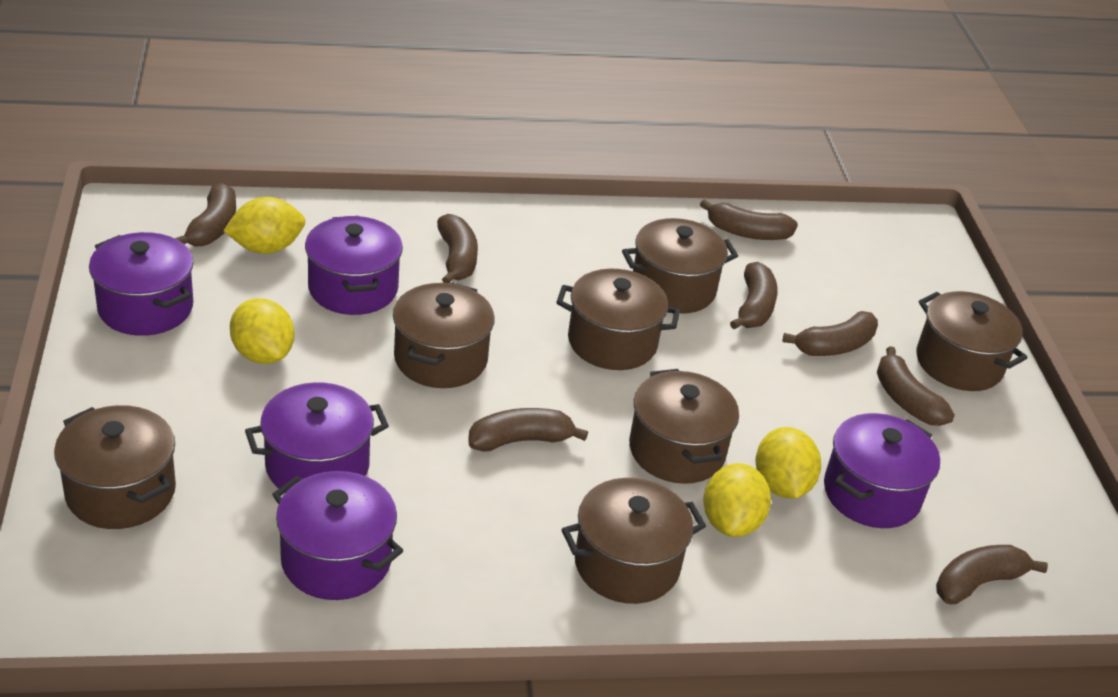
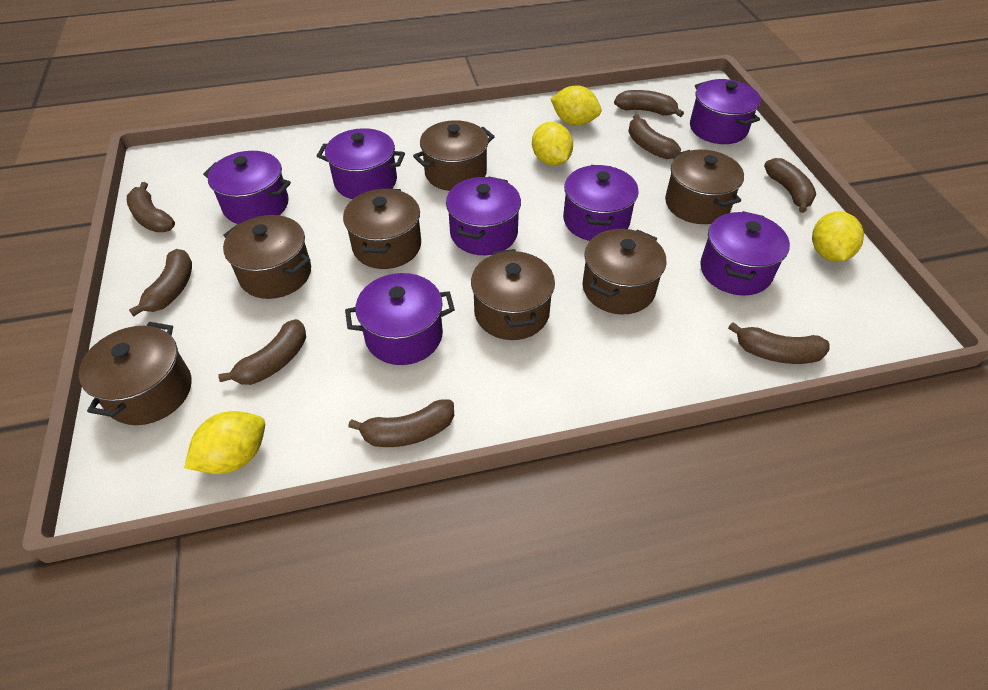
purple pot: 5 -> 7

